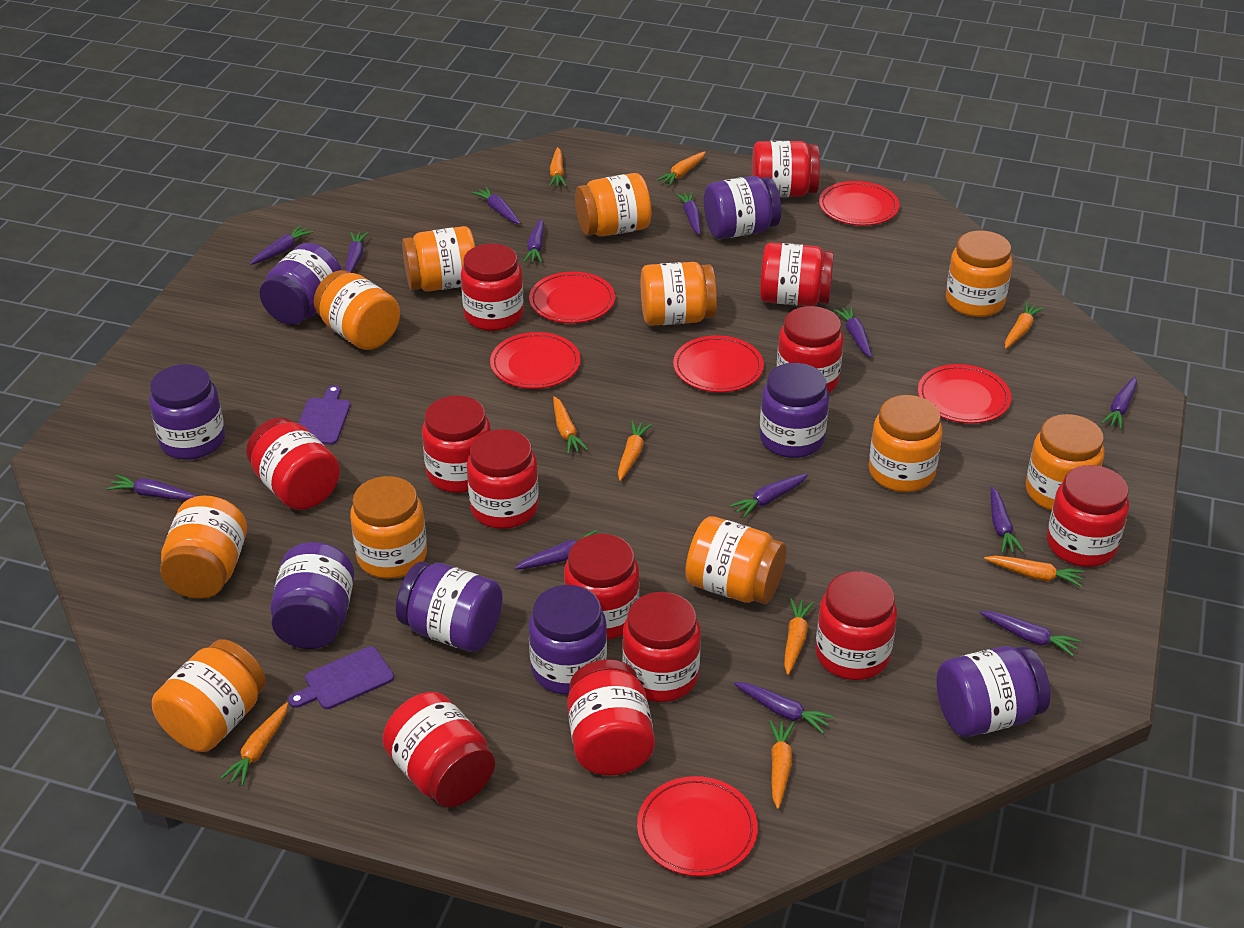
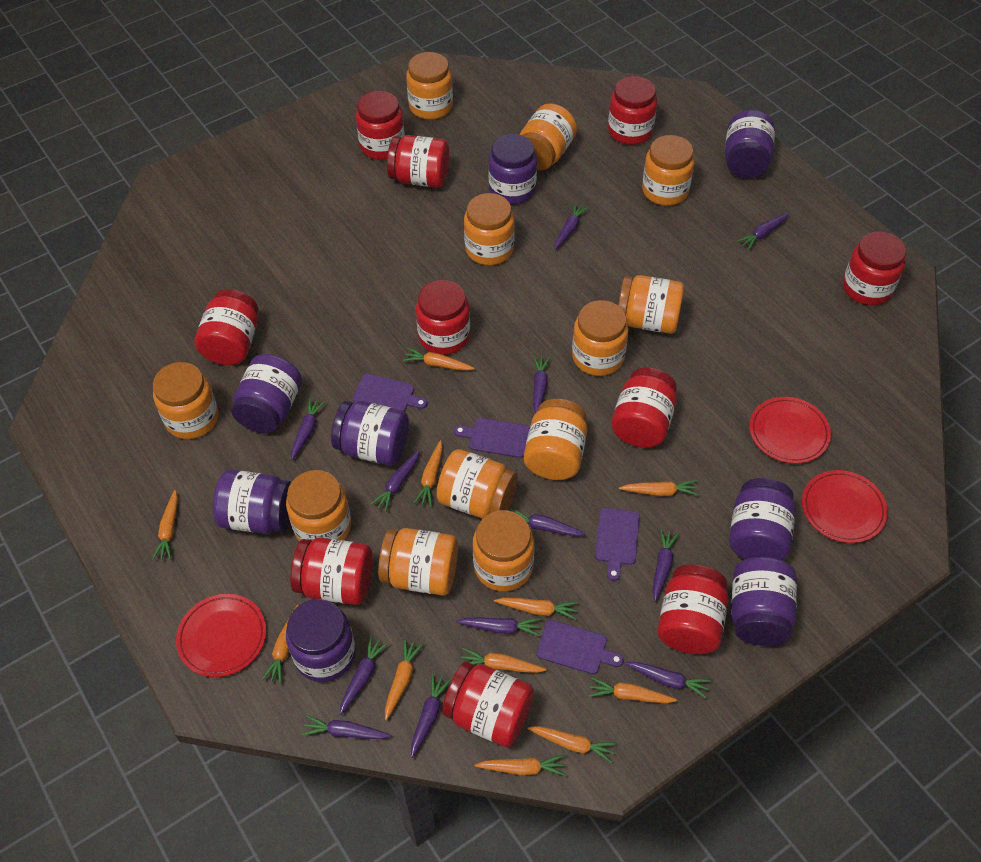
orange carrot: 9 -> 11
orange jar: 11 -> 12
purple carrot: 13 -> 12
purple cutting board: 2 -> 4
red jar: 13 -> 10
red plate: 6 -> 3

